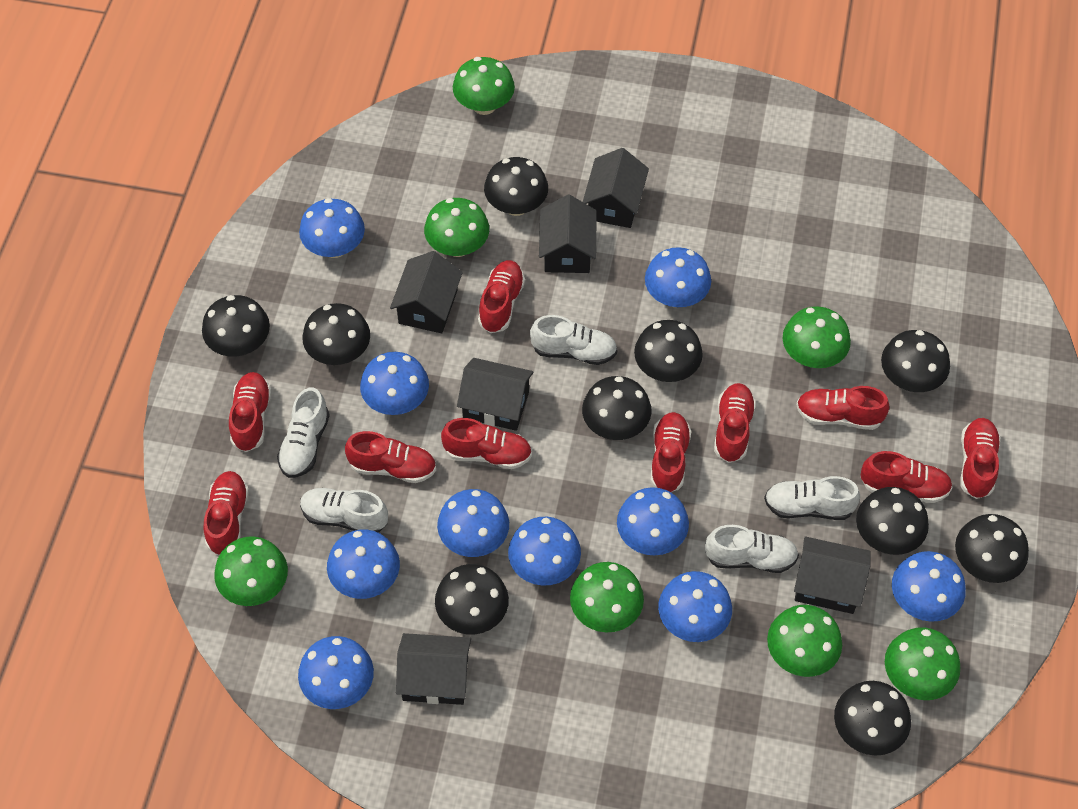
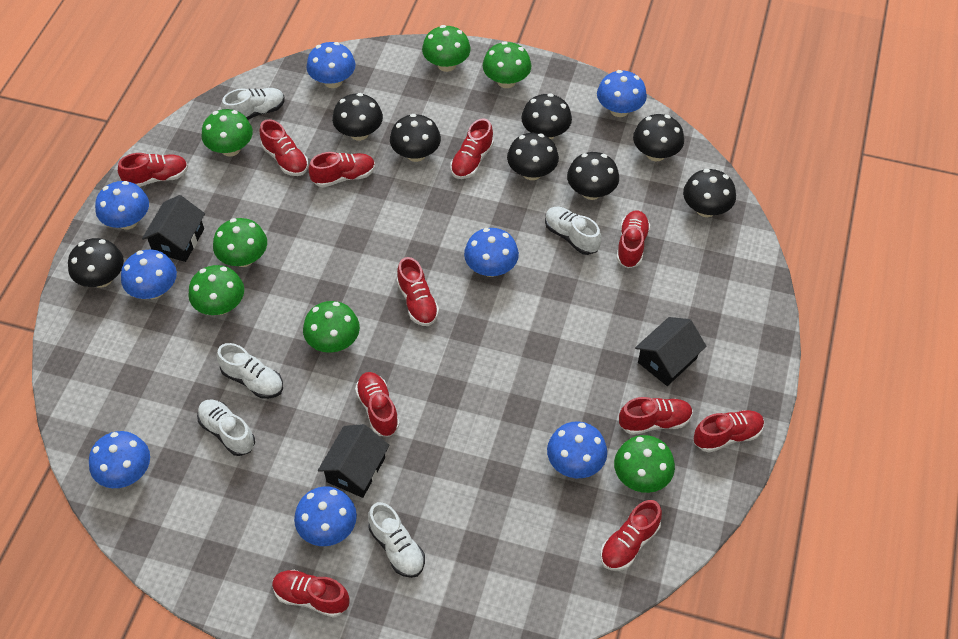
black house: 6 -> 3
black mushroom: 10 -> 8
blue mushroom: 10 -> 8
red shoe: 10 -> 11

